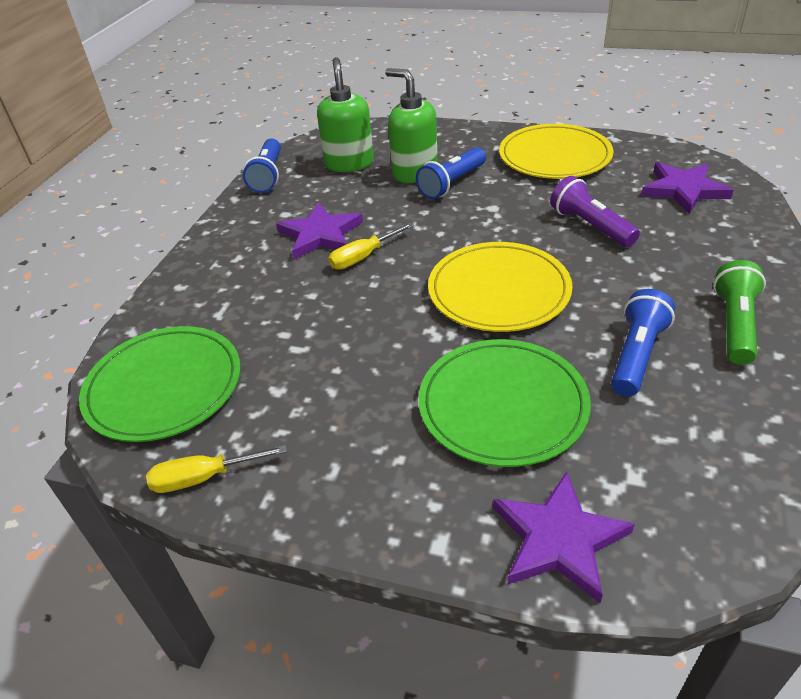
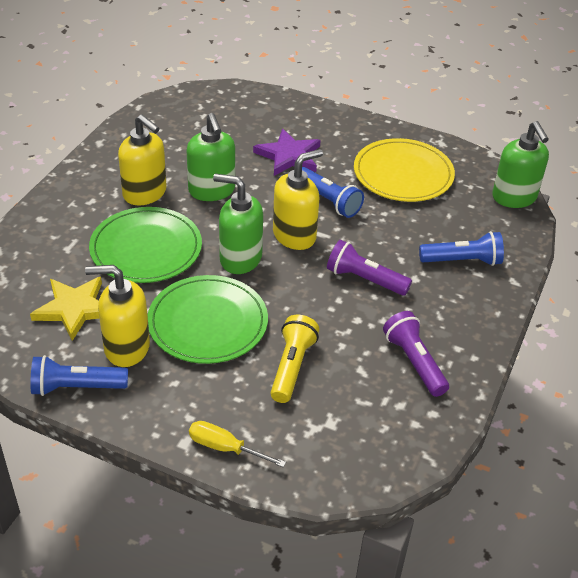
green flashlight: 1 -> 0
green soap dispenser: 2 -> 3
purple flashlight: 1 -> 2
purple star: 3 -> 1
yellow flashlight: 0 -> 1
yellow plate: 2 -> 1
yellow screwdriver: 2 -> 1
yellow soap dispenser: 0 -> 3
yellow star: 0 -> 1

